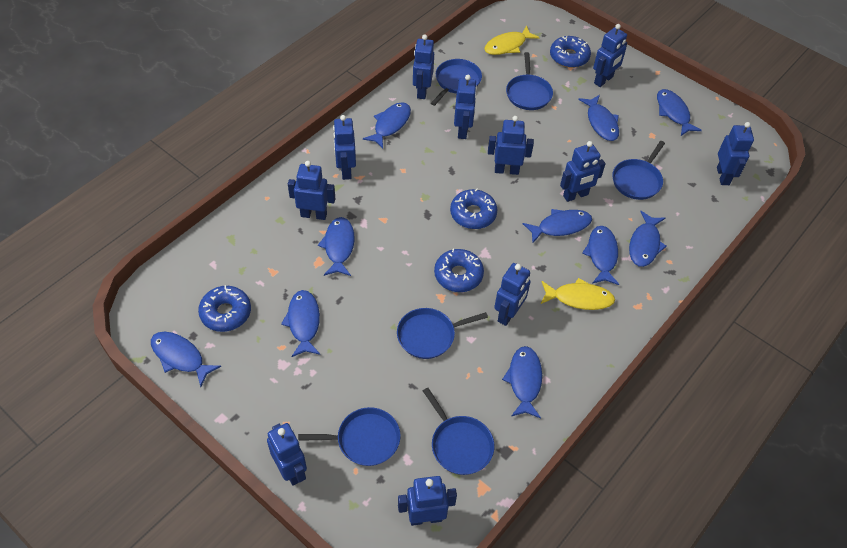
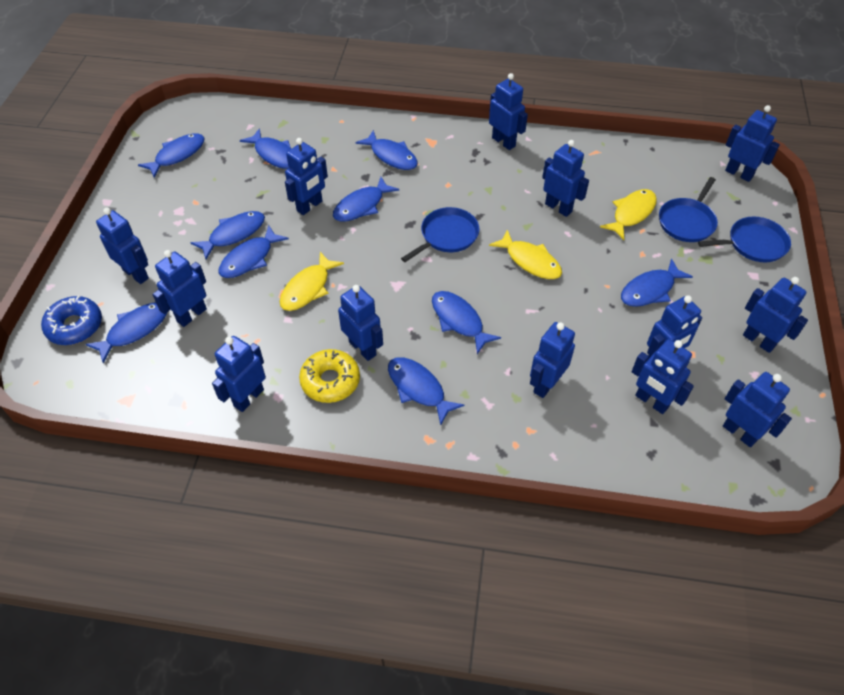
blue donut: 4 -> 1
blue pan: 6 -> 3
blue robot: 11 -> 13
yellow donut: 0 -> 1
yellow fish: 2 -> 3

